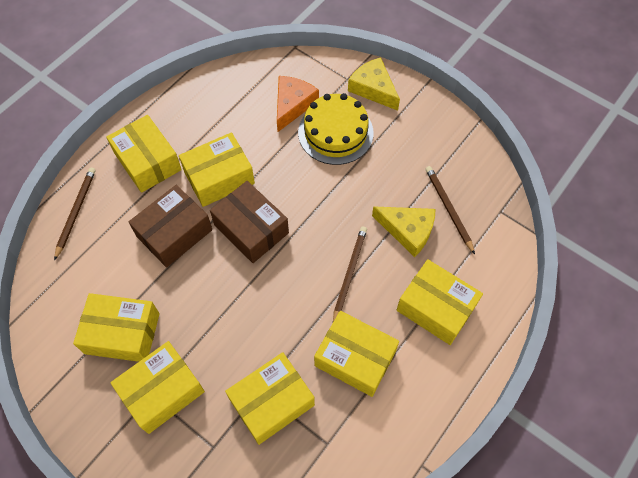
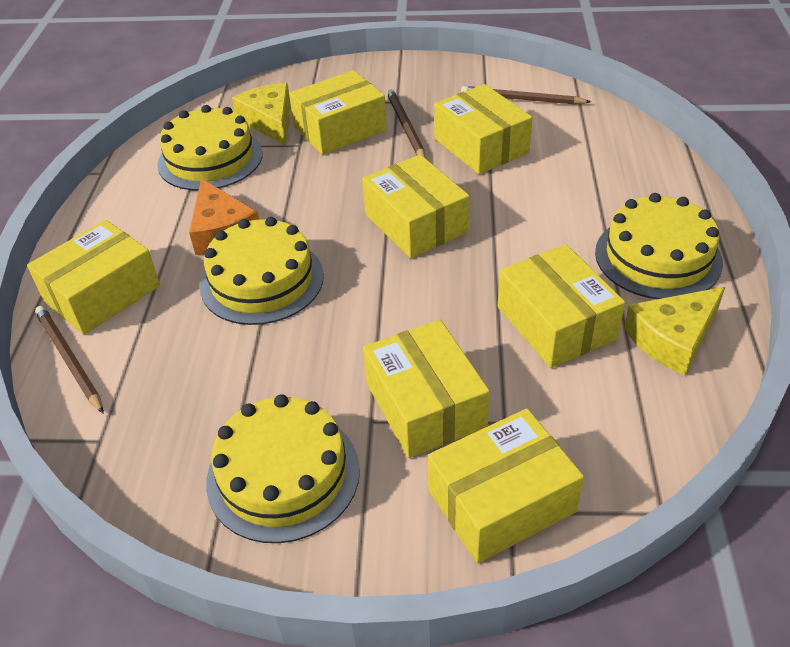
brown box: 2 -> 0
yellow cake: 1 -> 4

